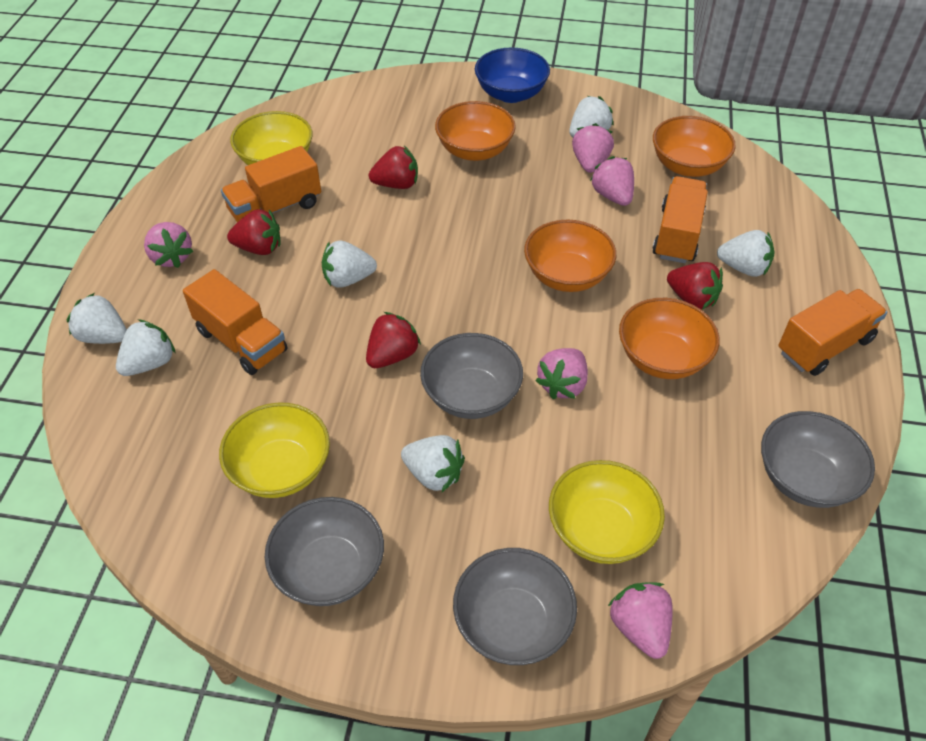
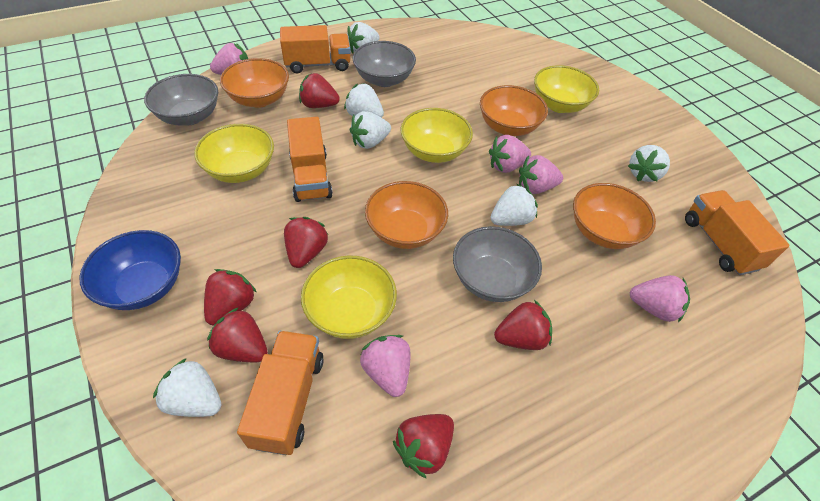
grey bowl: 4 -> 3
red strawberry: 4 -> 6
yellow bowl: 3 -> 4

